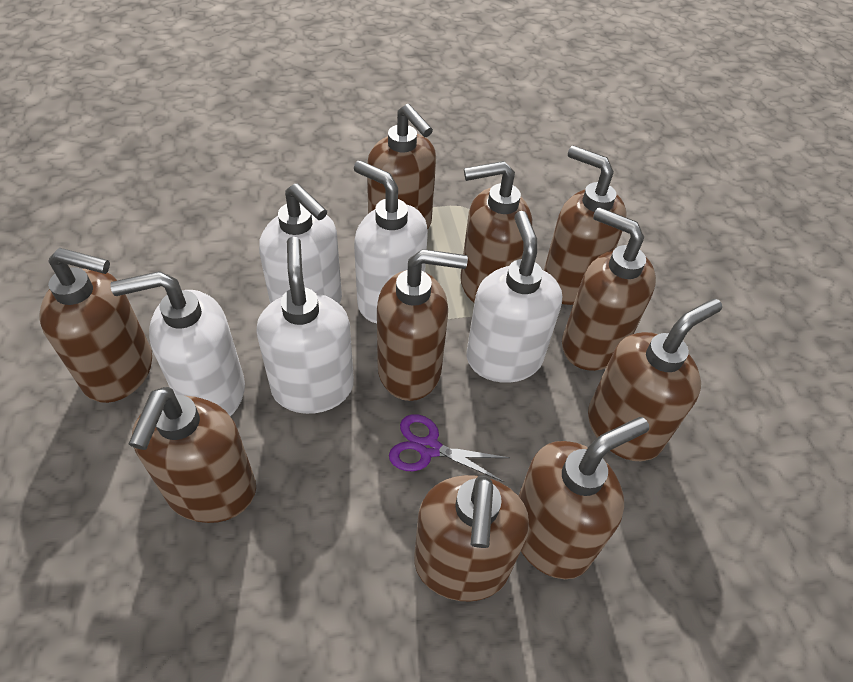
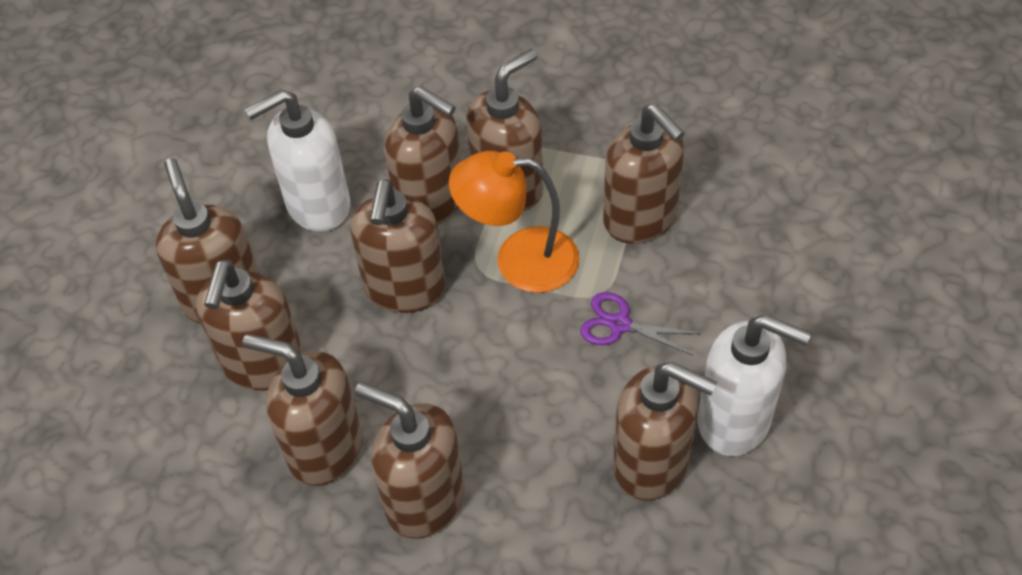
brown soap dispenser: 10 -> 9
orange lamp: 0 -> 1
white soap dispenser: 5 -> 2

